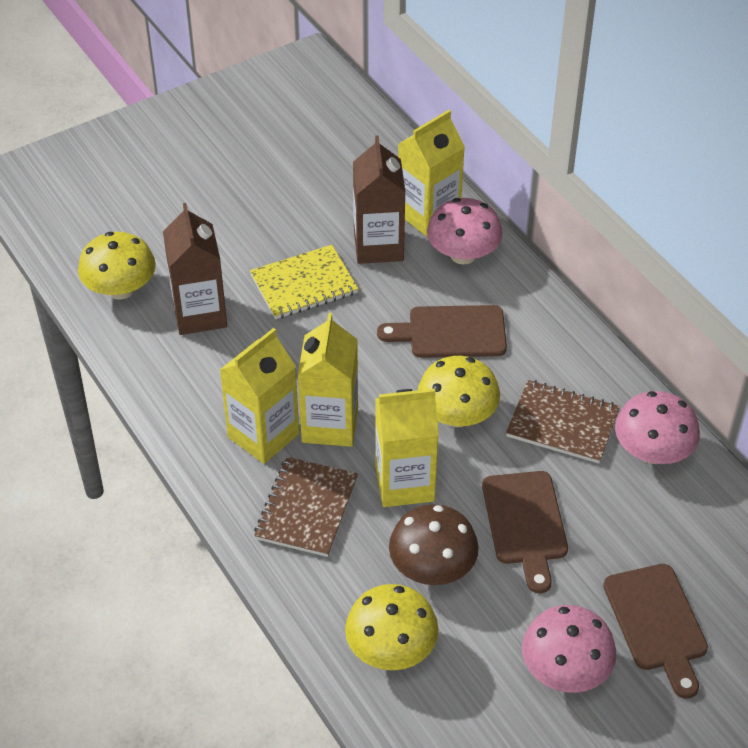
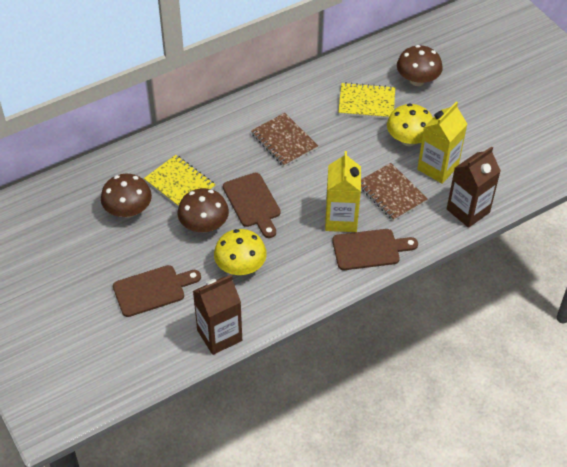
brown mushroom: 1 -> 3
pink mushroom: 3 -> 0
yellow carton: 4 -> 2
yellow mushroom: 3 -> 2
yellow notebook: 1 -> 2

